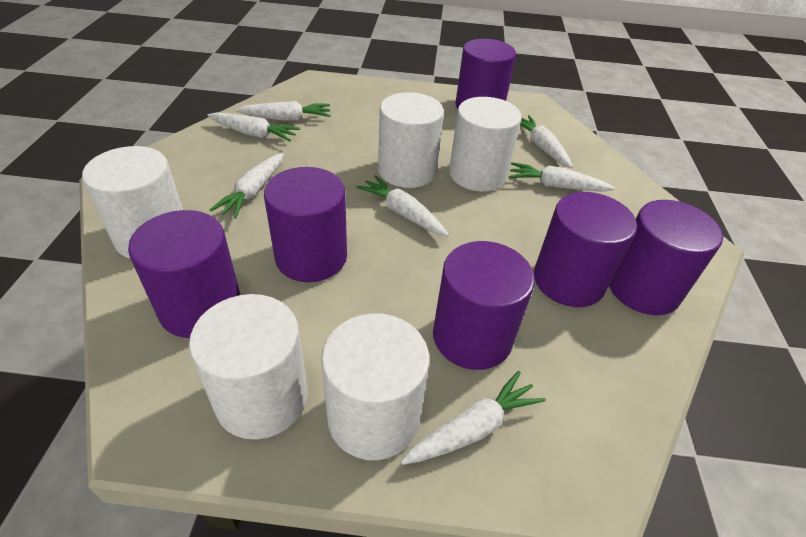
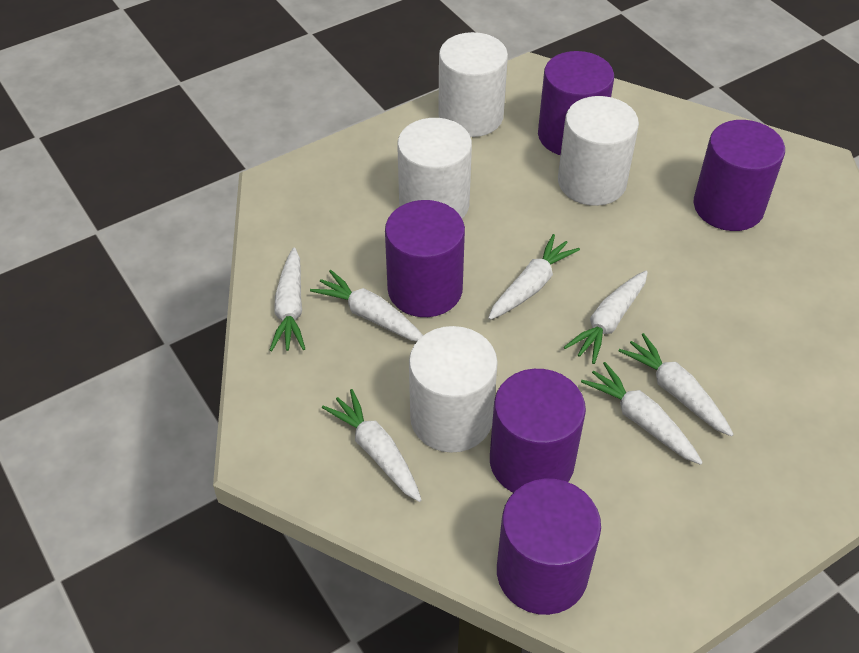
purple cylinder: 6 -> 5
white cylinder: 5 -> 4

